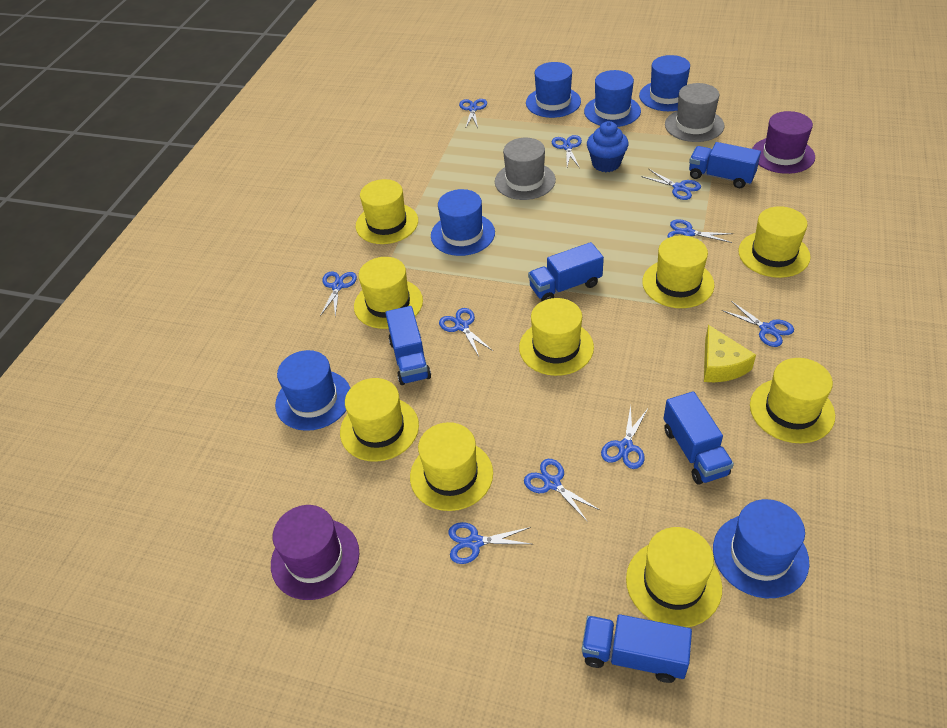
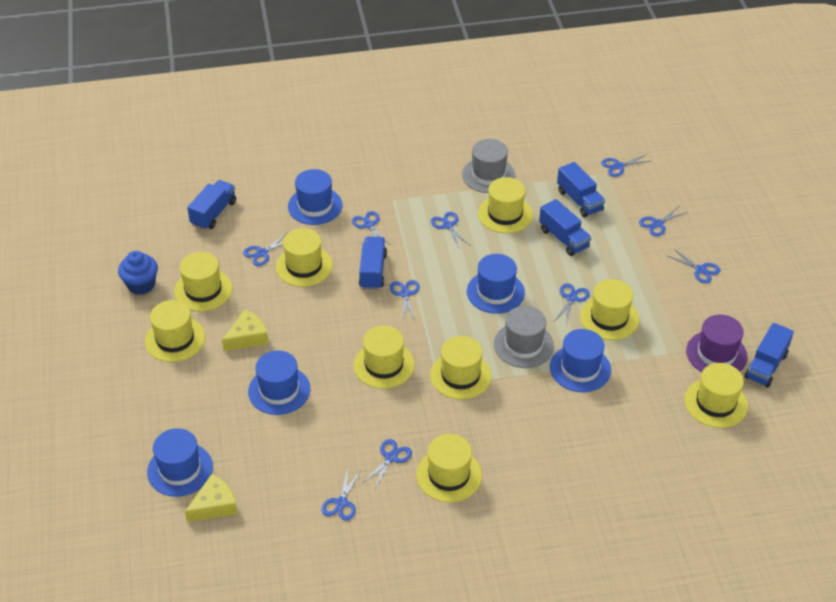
blue hat: 6 -> 5
purple hat: 2 -> 1
yellow cheese: 1 -> 2

